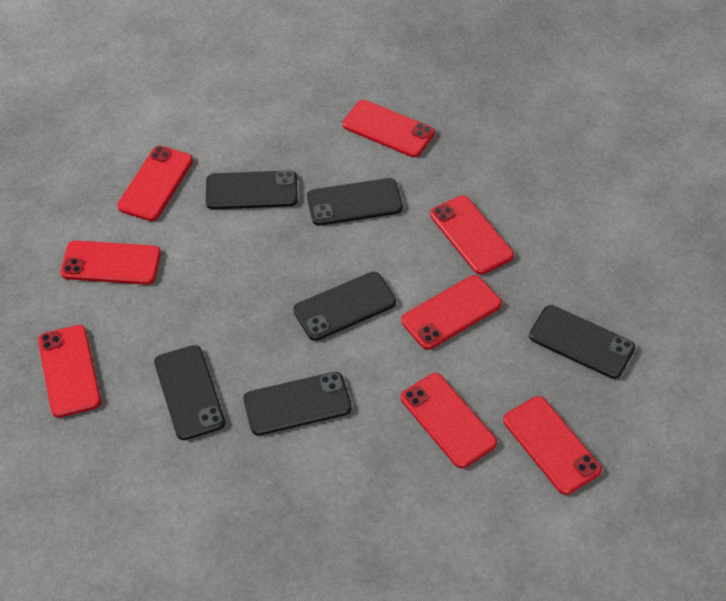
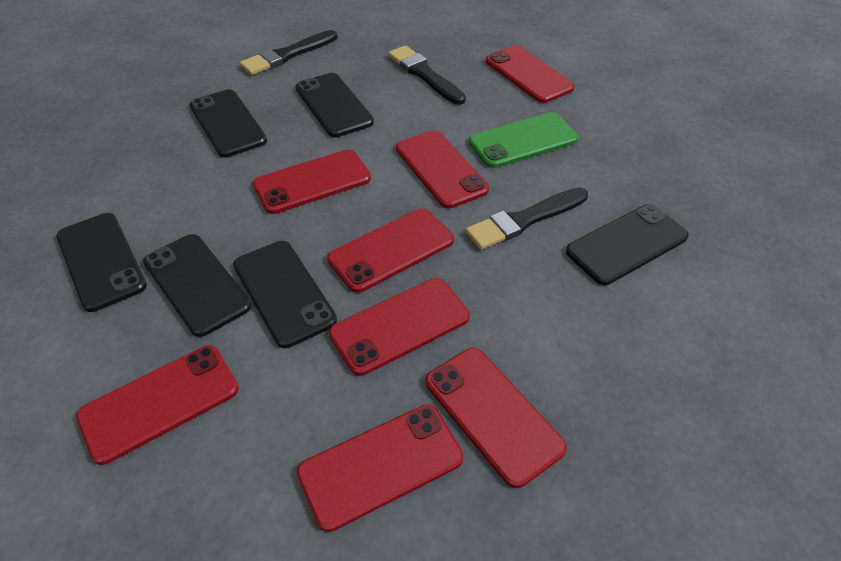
black brush: 0 -> 3
green phone: 0 -> 1

